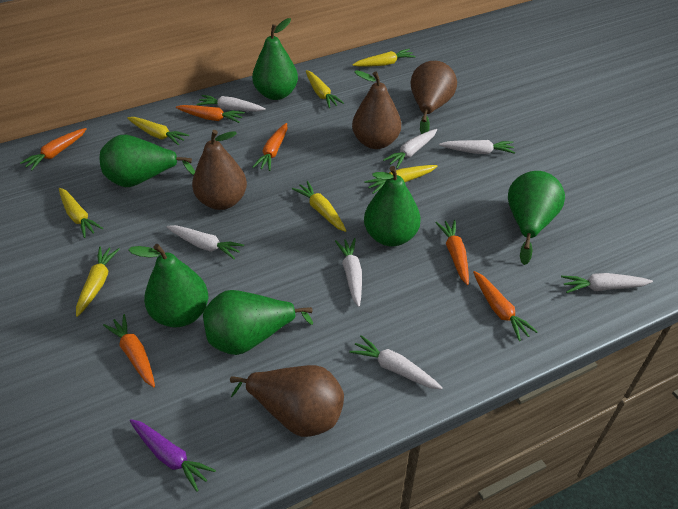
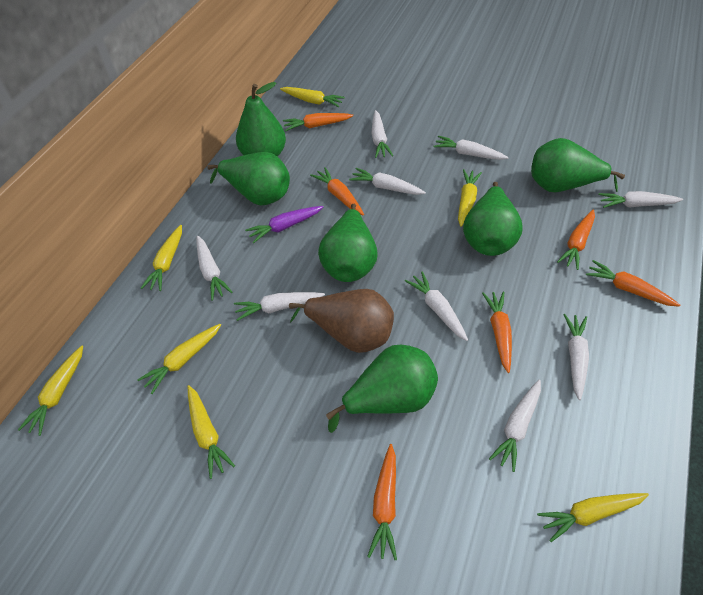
brown pear: 4 -> 1
white carrot: 7 -> 9

